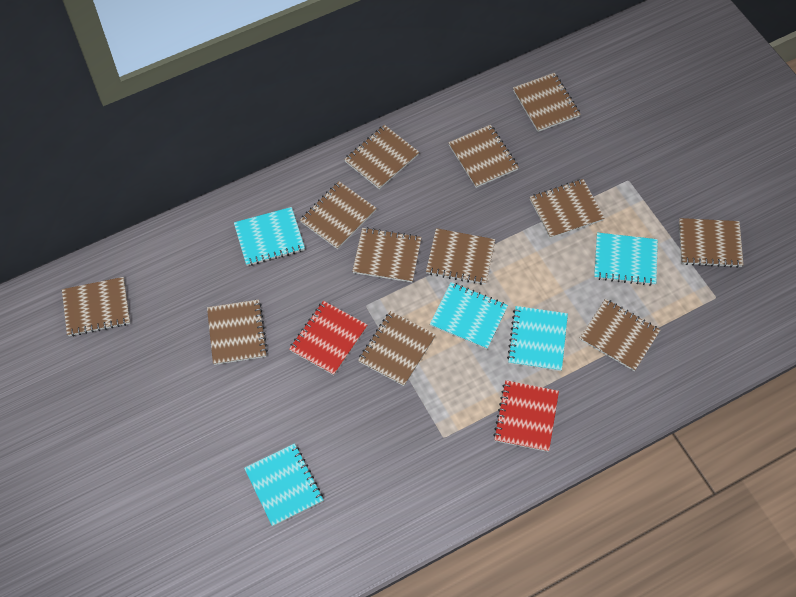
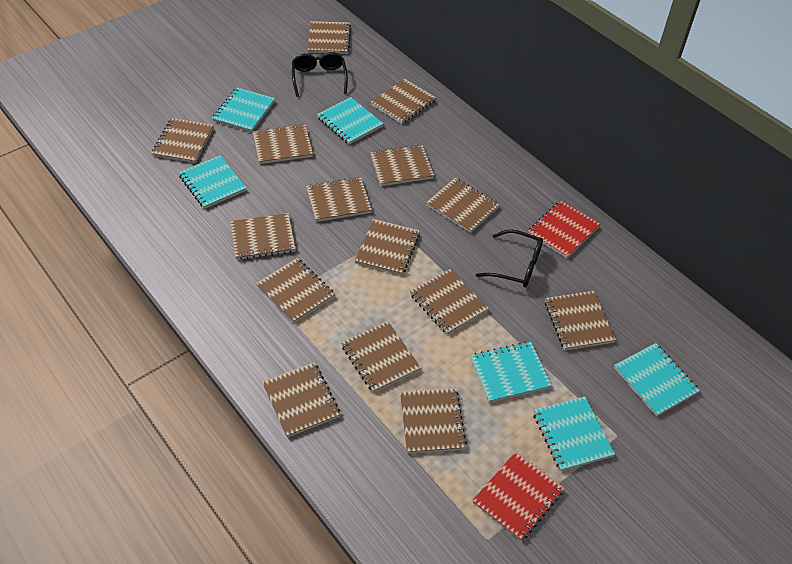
black glasses: 0 -> 2
brown notebook: 12 -> 15
turquoise notebook: 5 -> 6

